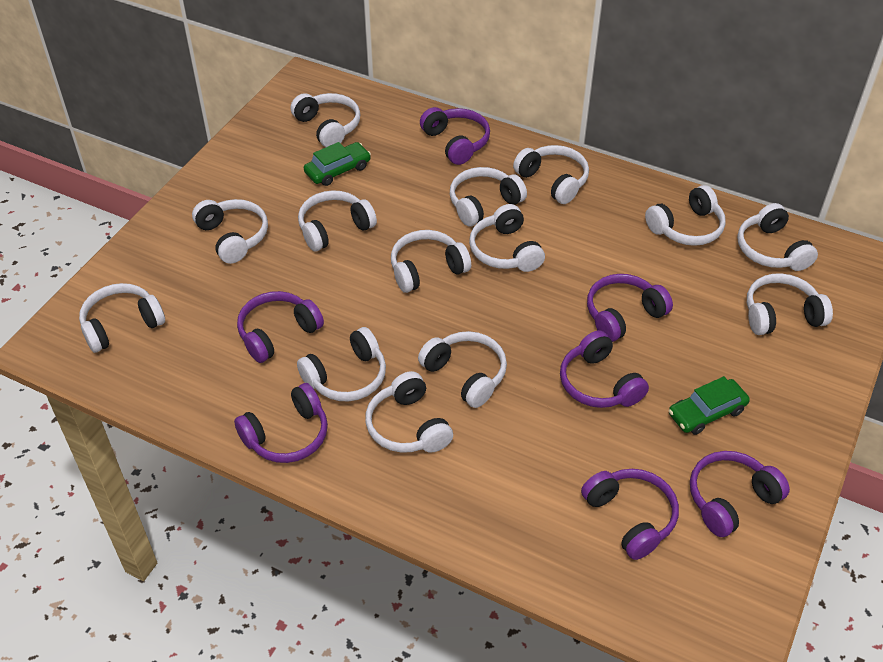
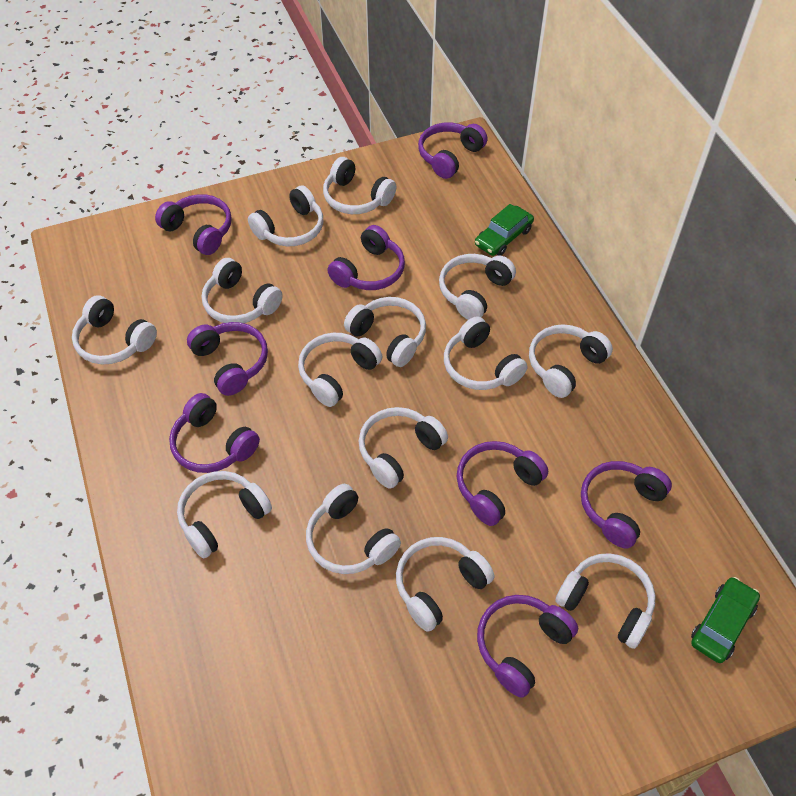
purple headphones: 7 -> 8

